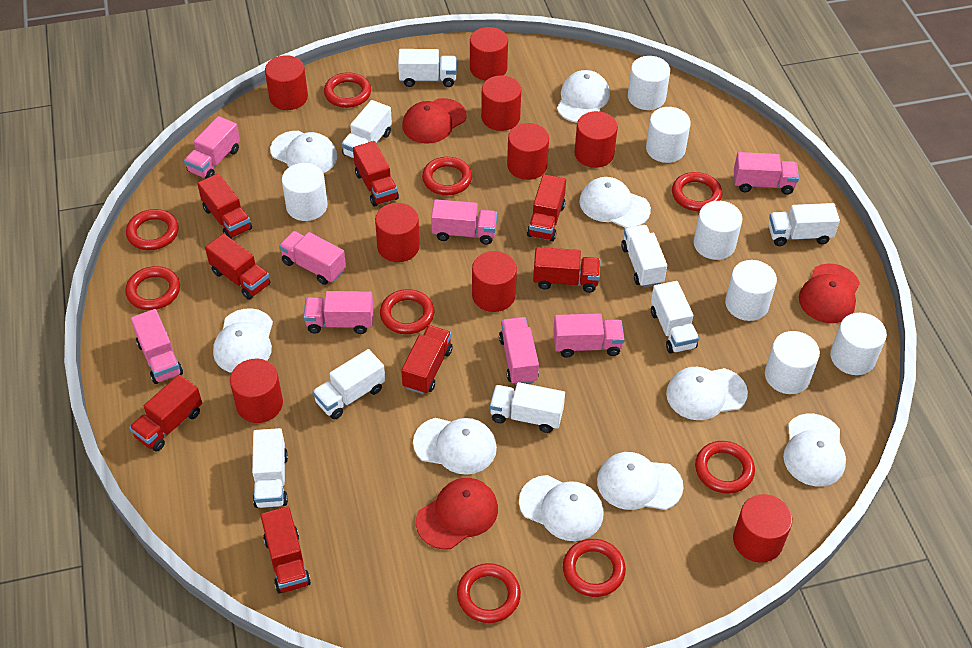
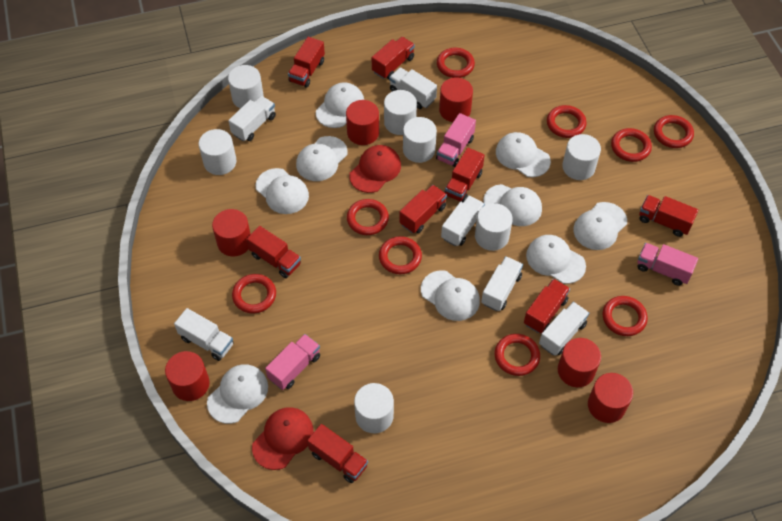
pink truck: 8 -> 3
red cap: 3 -> 2
red cylinder: 9 -> 6
white truck: 8 -> 6

